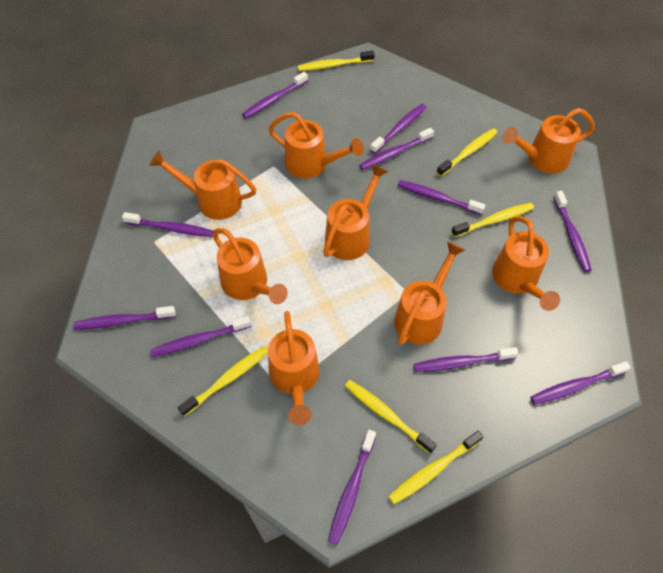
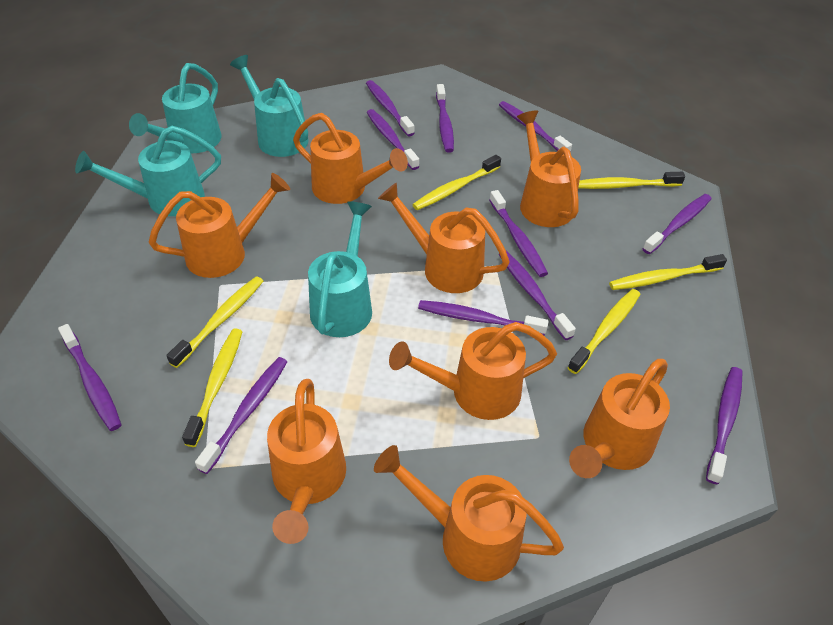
turquoise watering can: 0 -> 4

